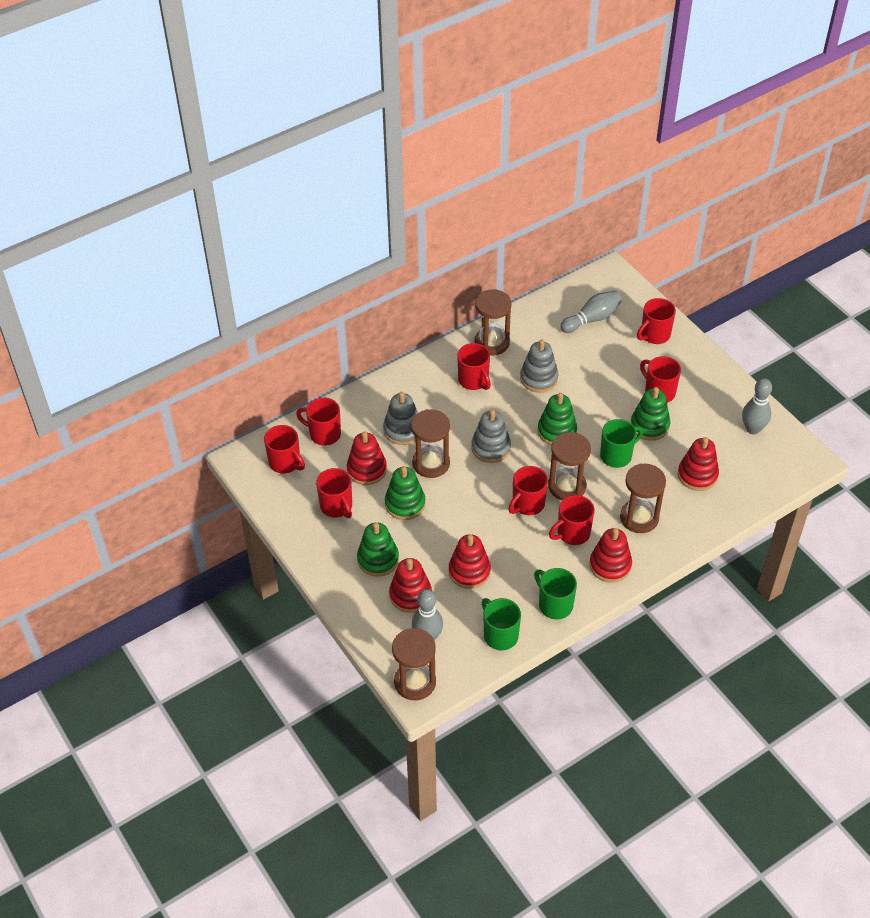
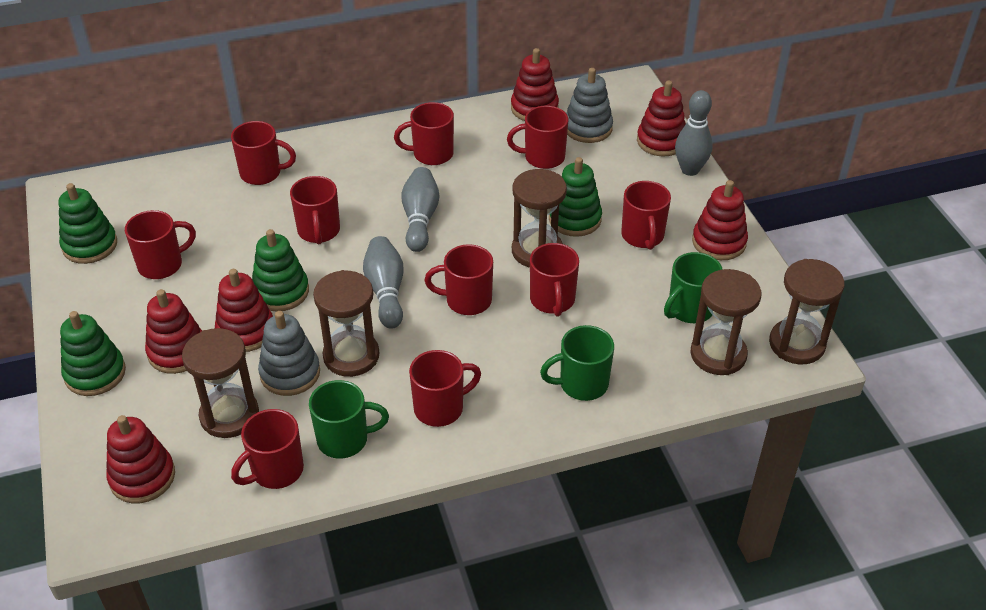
grey stacking toy: 3 -> 2
red mug: 8 -> 10
red stacking toy: 5 -> 6

